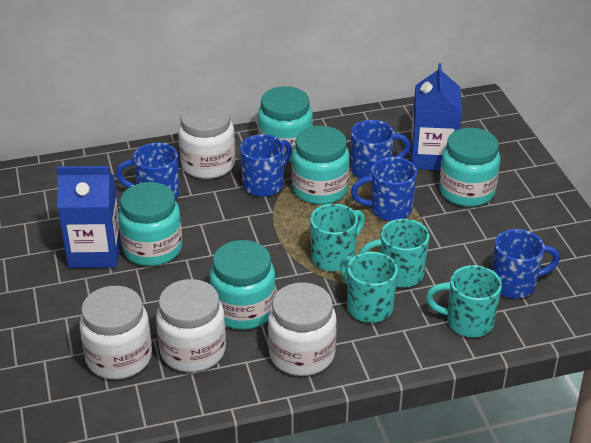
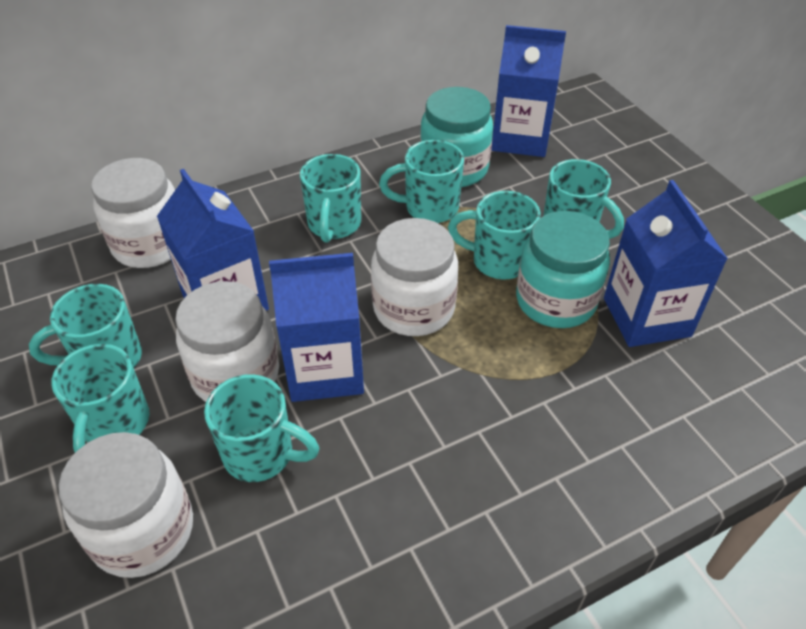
blue carton: 2 -> 4
blue mug: 5 -> 0
turquoise jar: 5 -> 2
turquoise mug: 4 -> 7

